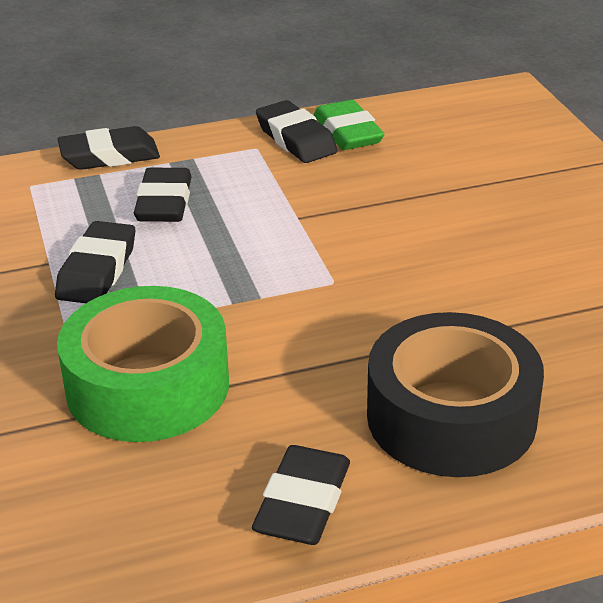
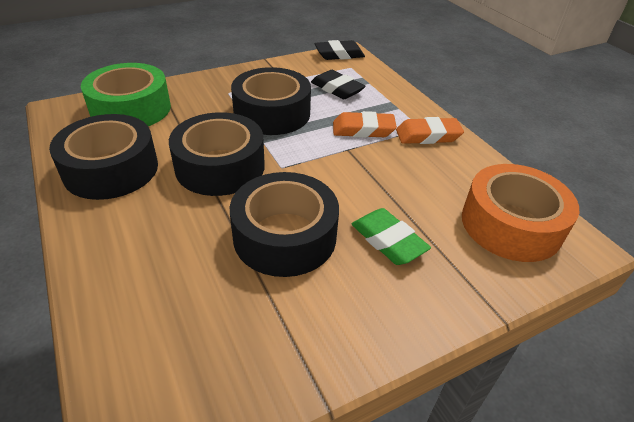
black eraser: 5 -> 2
black tape: 1 -> 4
orange eraser: 0 -> 2
orange tape: 0 -> 1

